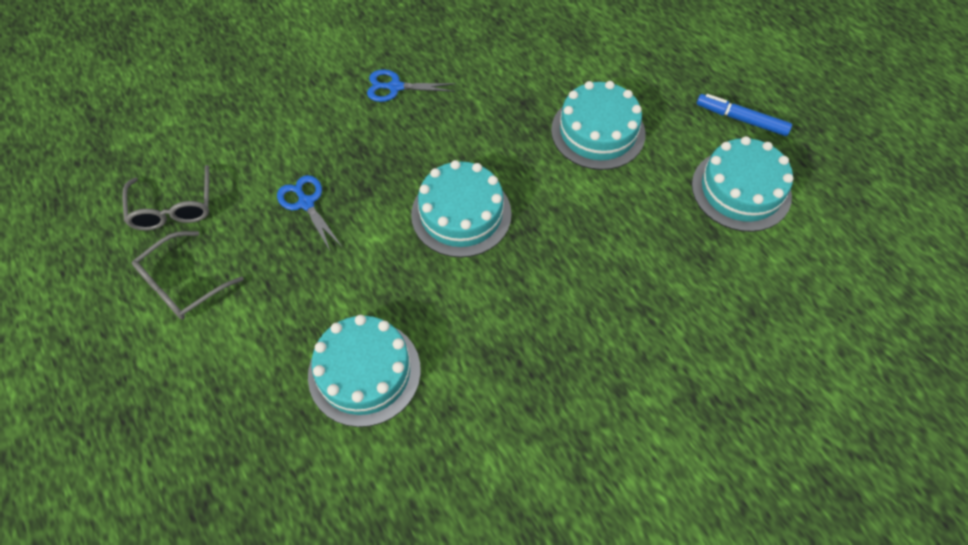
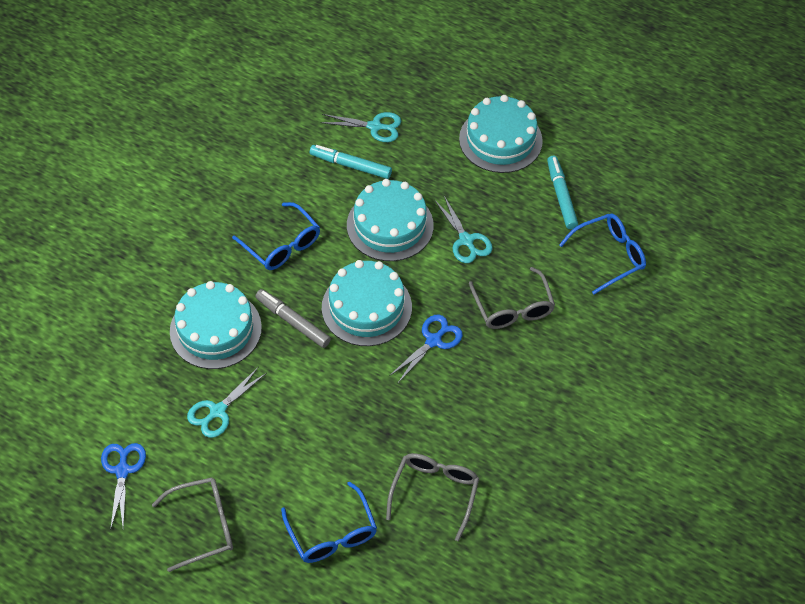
blue glasses: 0 -> 3
blue marker: 1 -> 0
grey glasses: 2 -> 3
grey marker: 0 -> 1
turquoise marker: 0 -> 2
turquoise scissors: 0 -> 3

